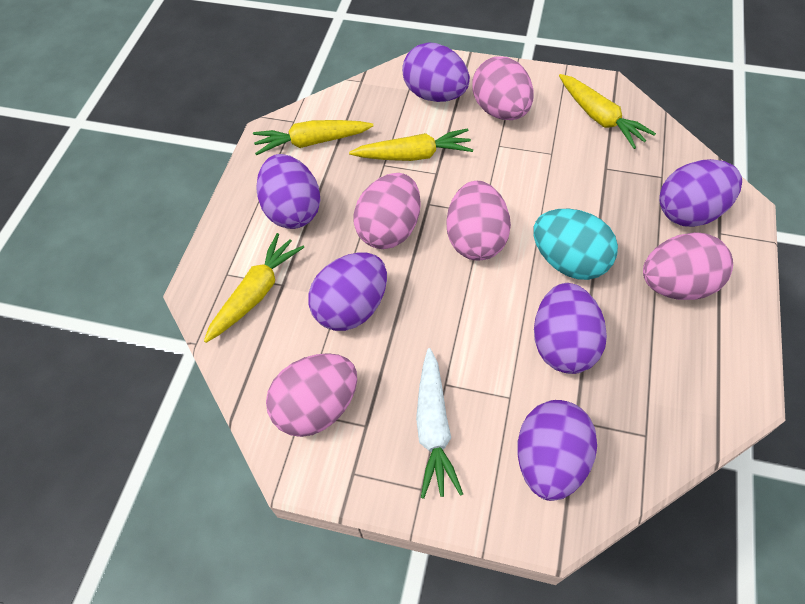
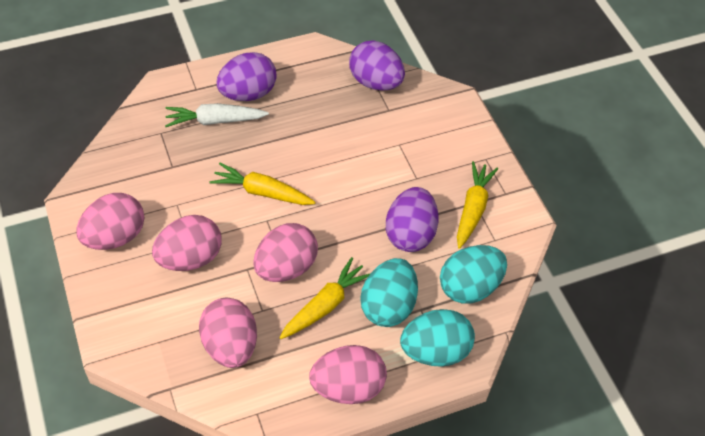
purple egg: 6 -> 3
turquoise egg: 1 -> 3
yellow carrot: 4 -> 3

